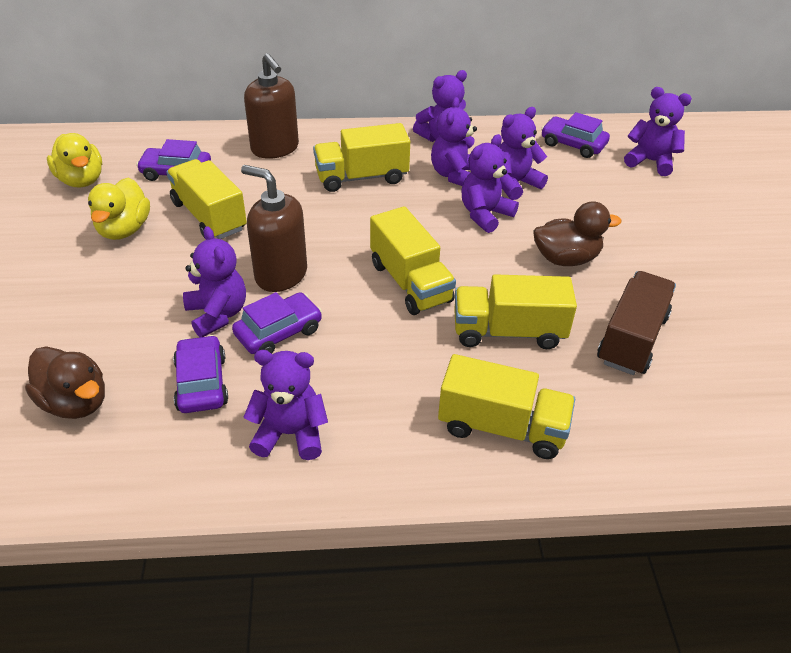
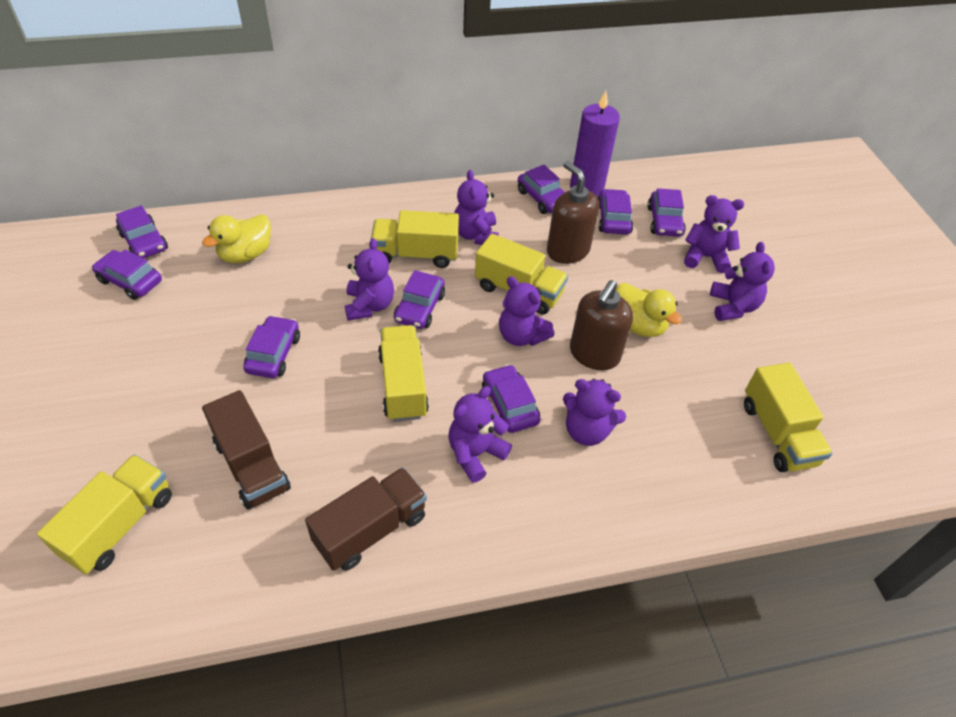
brown duck: 2 -> 0
brown truck: 1 -> 2
purple candle: 0 -> 1
purple car: 4 -> 8

